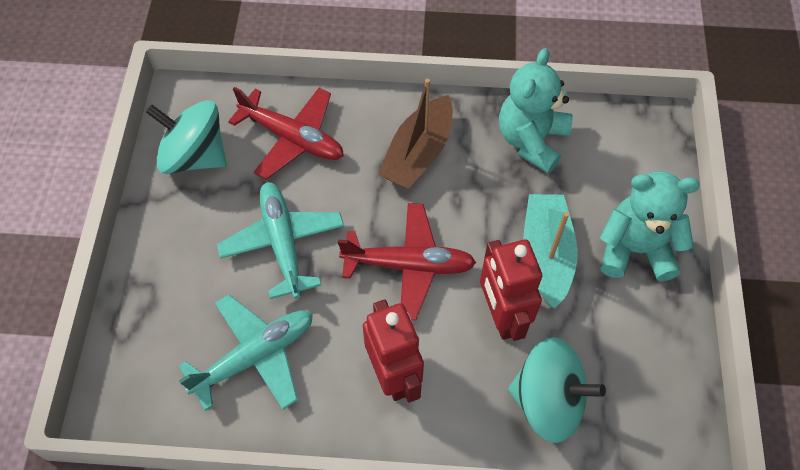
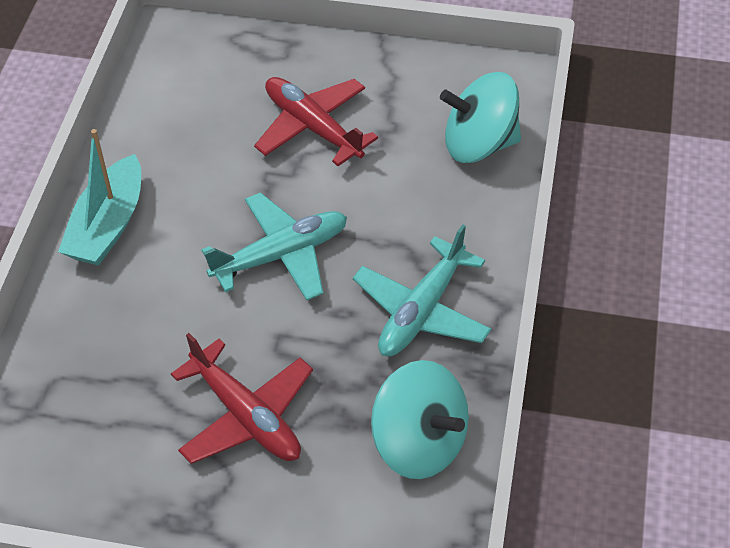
brown boat: 1 -> 0
red robot: 2 -> 0
turquoise teddy bear: 2 -> 0

